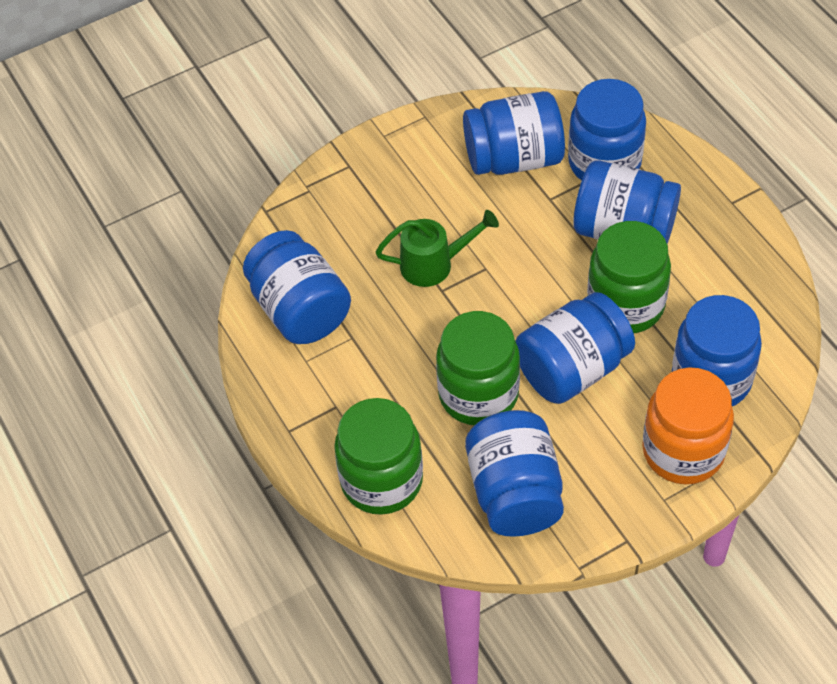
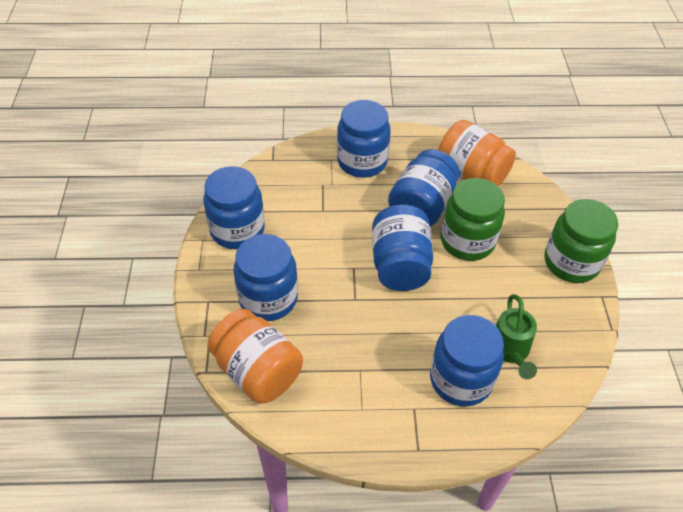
blue jar: 7 -> 6
green jar: 3 -> 2
orange jar: 1 -> 2

